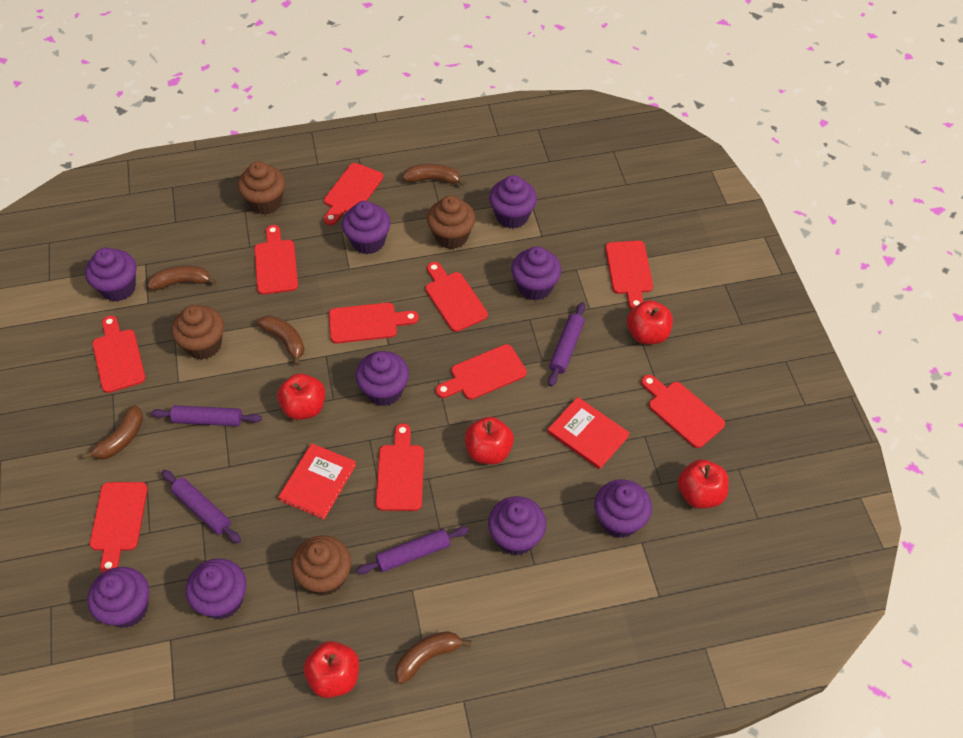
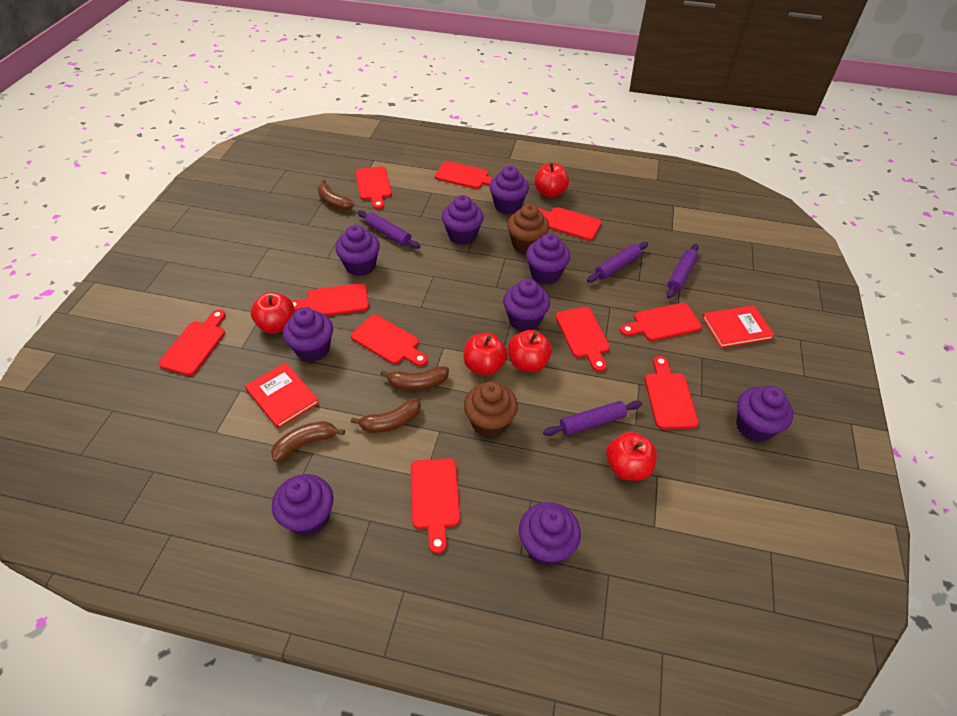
brown banana: 5 -> 4
brown cupcake: 4 -> 2

